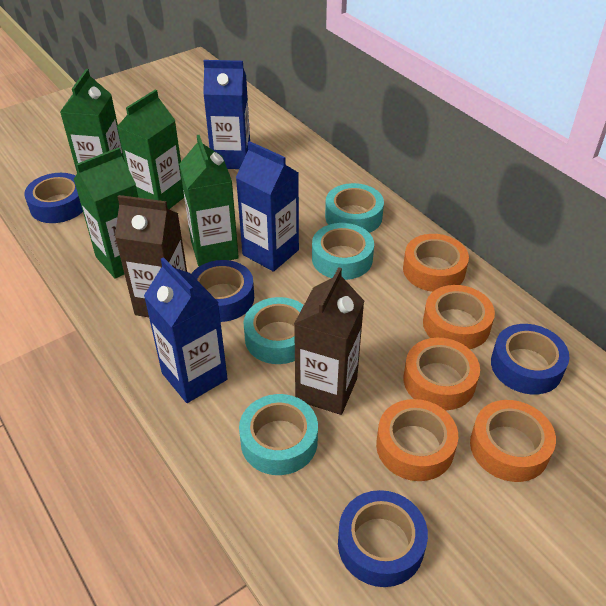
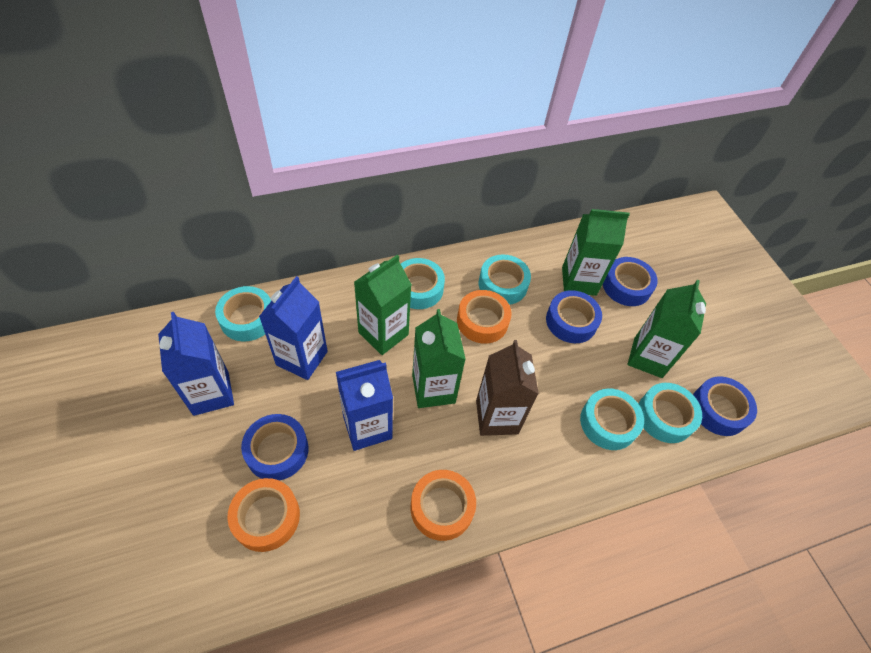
brown carton: 2 -> 1
orange tape: 5 -> 3
turquoise tape: 4 -> 5

